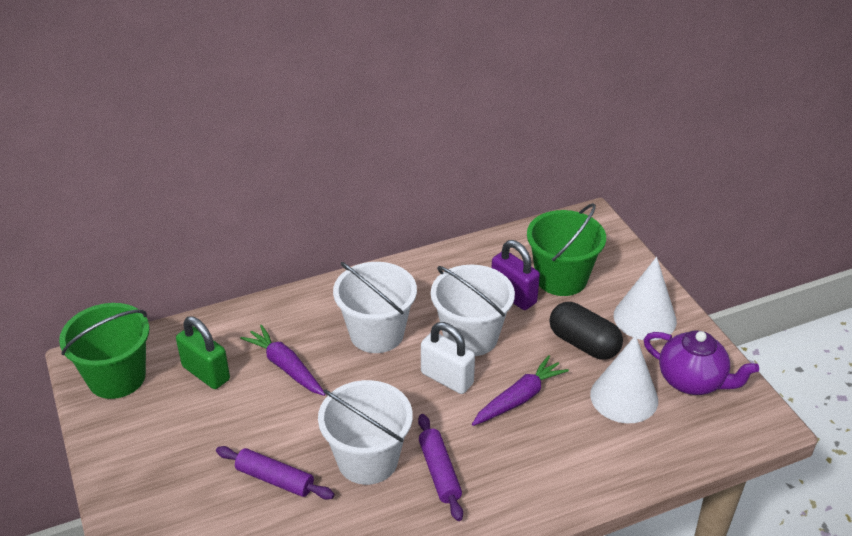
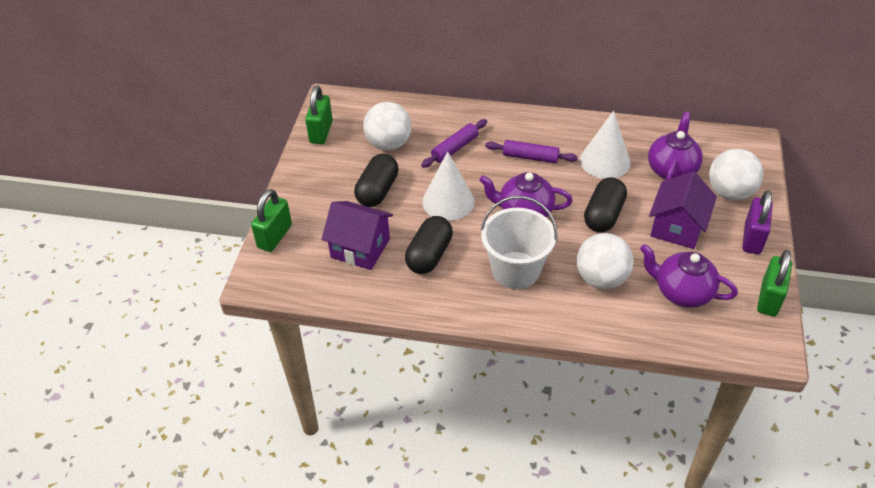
black capsule: 1 -> 3
green bucket: 2 -> 0
green padlock: 1 -> 3
purple carrot: 2 -> 0
purple house: 0 -> 2
purple teapot: 1 -> 3
white ball: 0 -> 3
white bucket: 3 -> 1
white padlock: 1 -> 0

